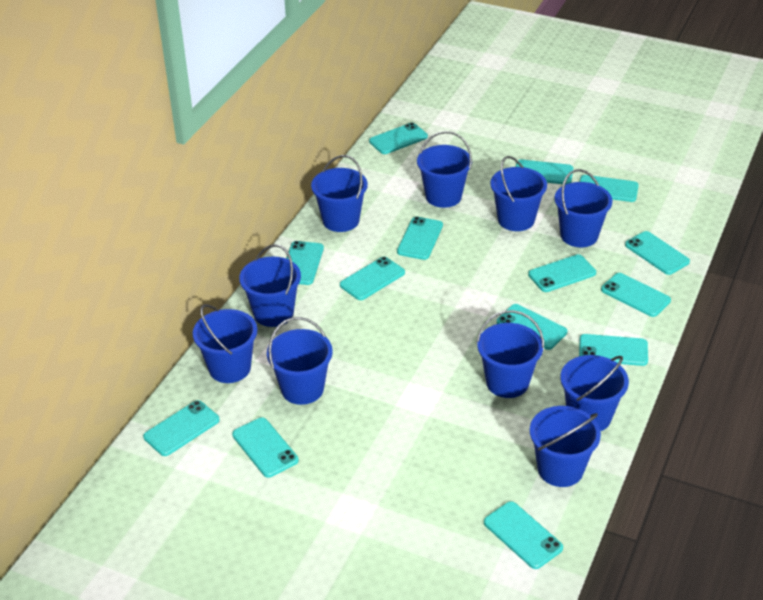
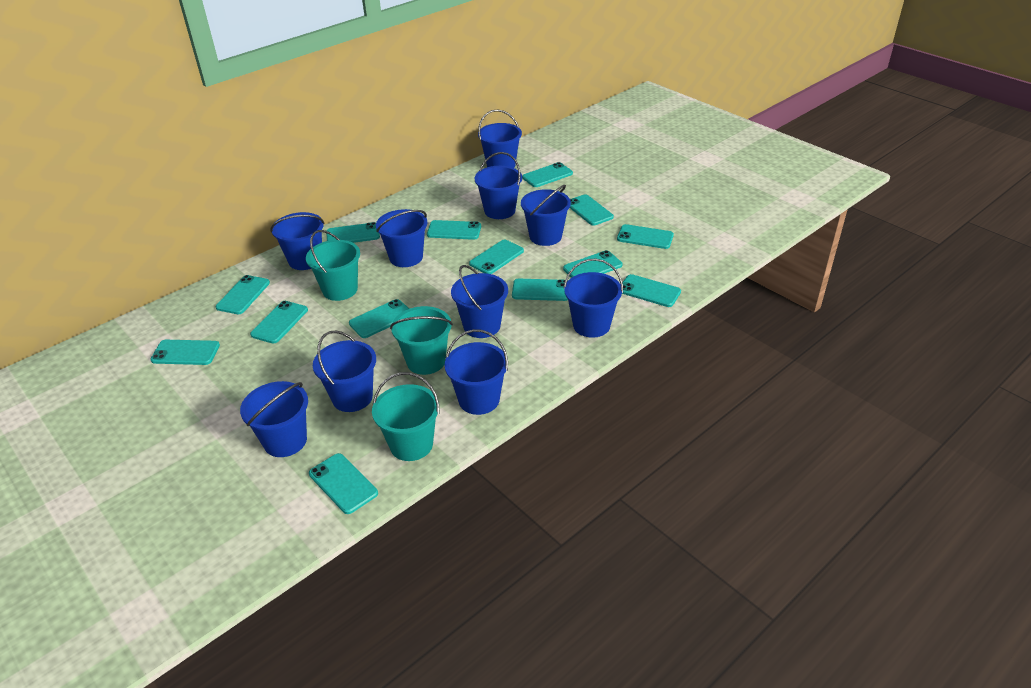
turquoise bucket: 0 -> 3

